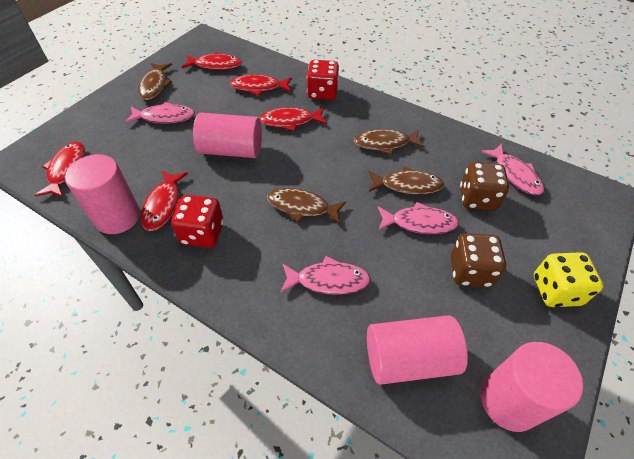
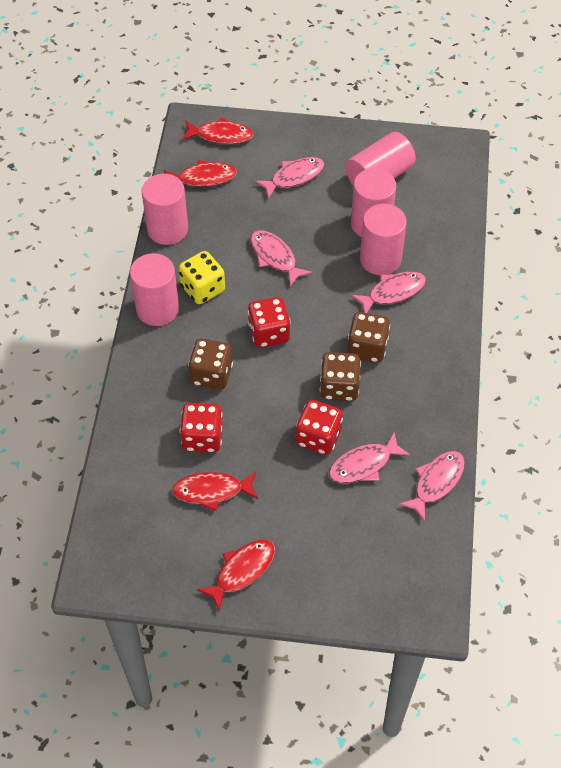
brown dice: 2 -> 3
brown fish: 4 -> 0
pink cylinder: 4 -> 5
pink fish: 4 -> 5
red dice: 2 -> 3
red fish: 5 -> 4

